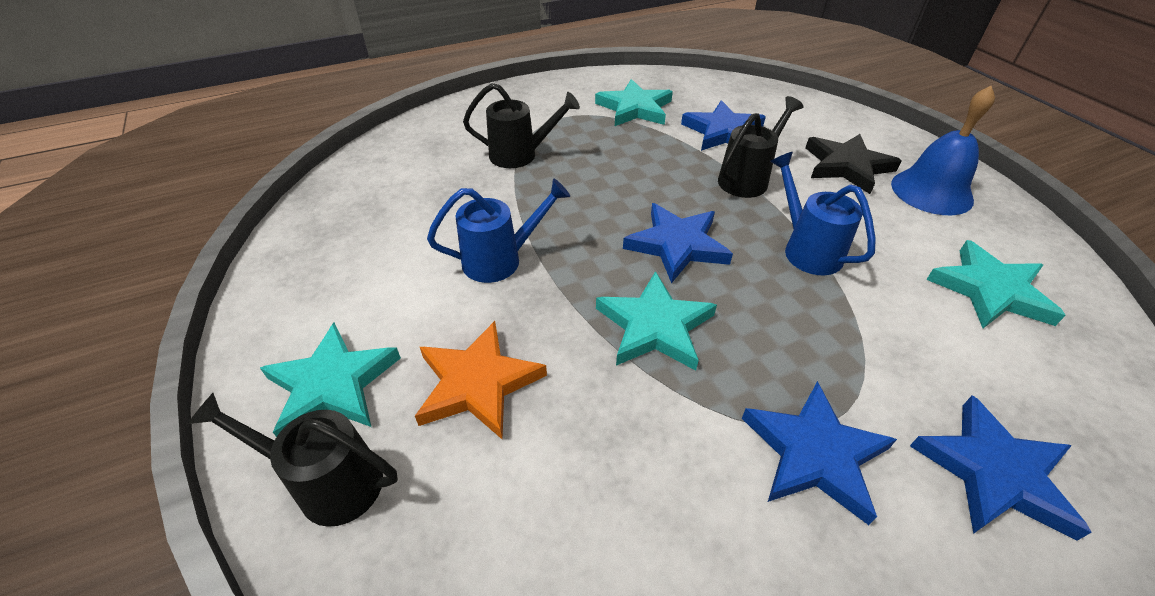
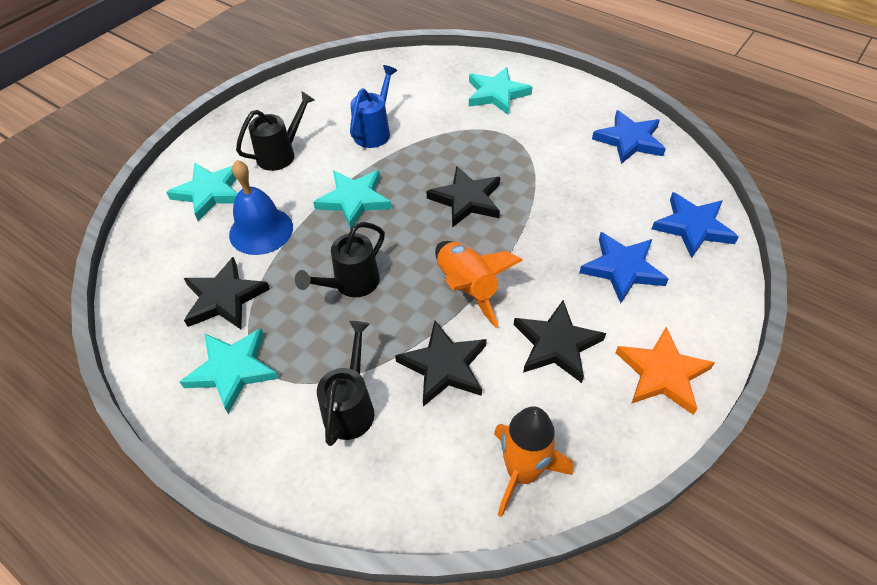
black star: 1 -> 4
blue star: 4 -> 3
blue watering can: 2 -> 1
orange rocket: 0 -> 2

